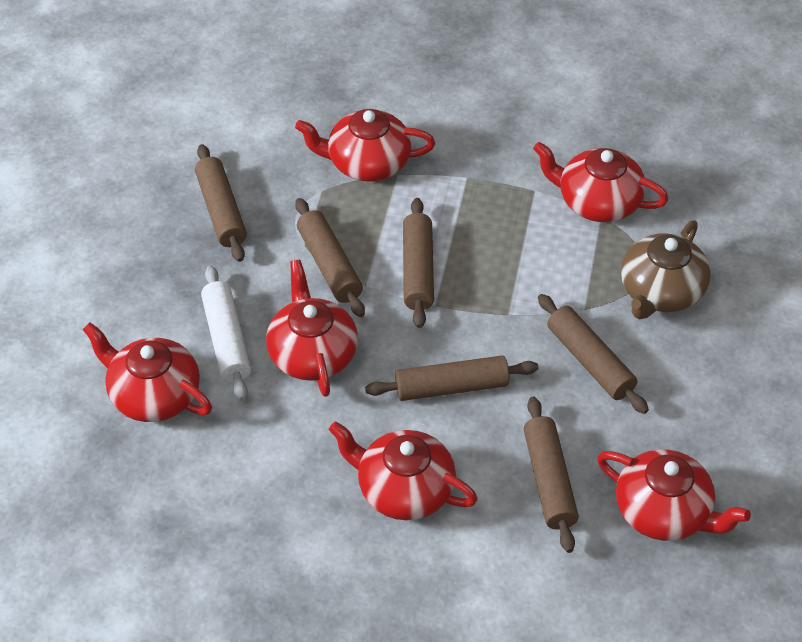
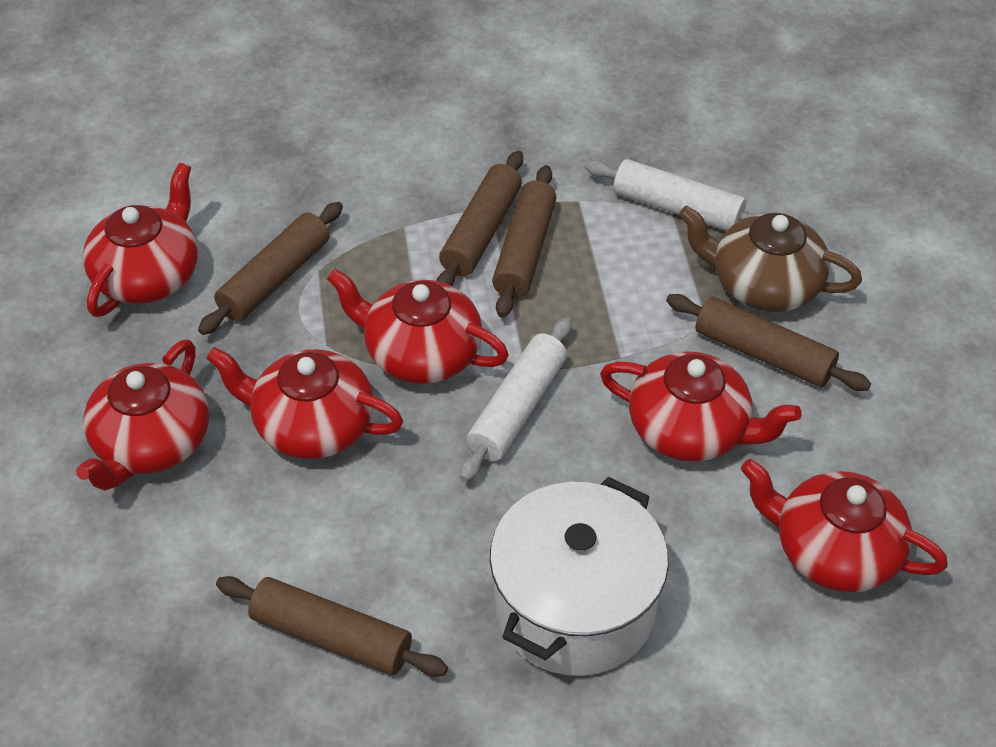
brown rolling pin: 6 -> 5
white pot: 0 -> 1
white rolling pin: 1 -> 2

